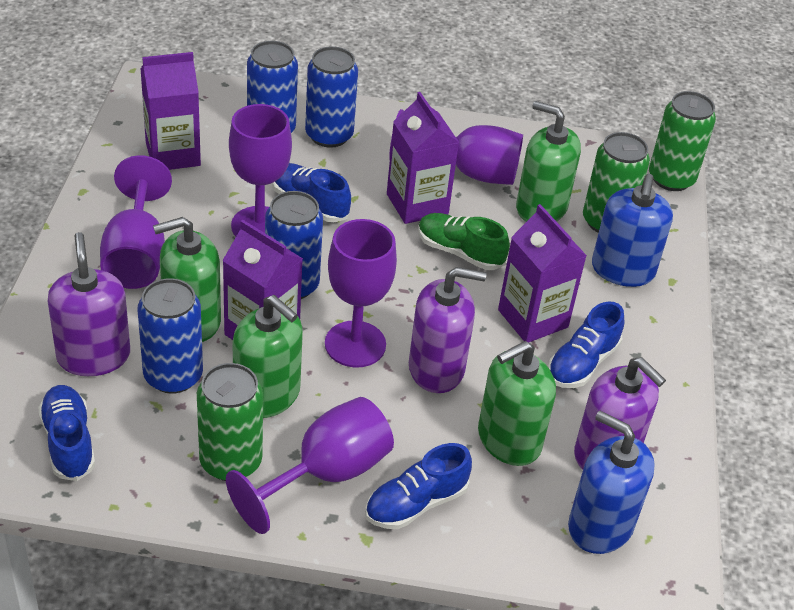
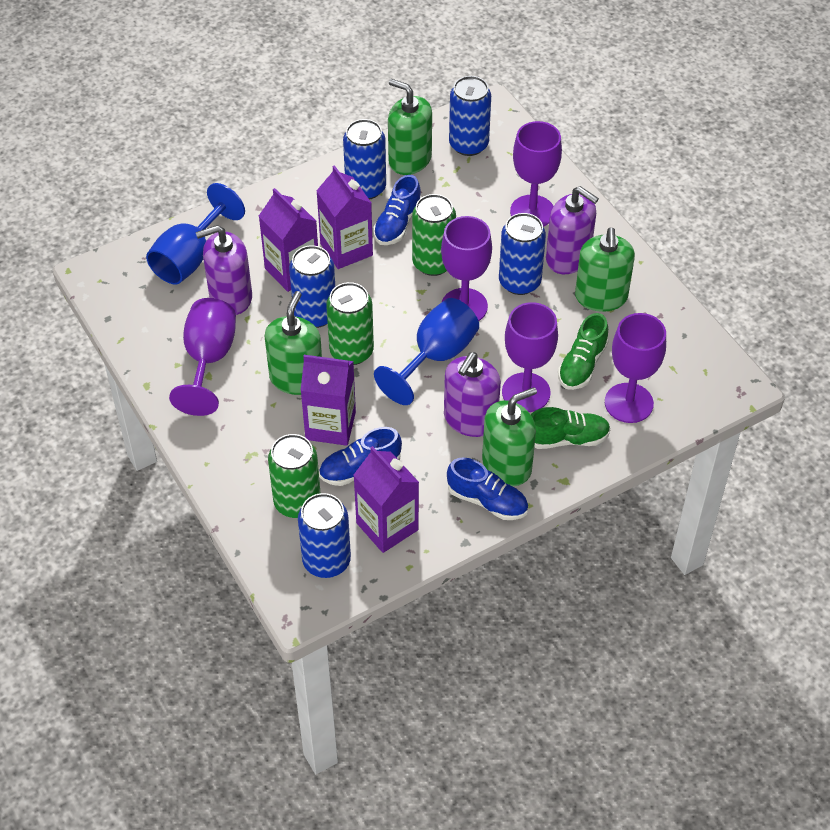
blue can: 4 -> 5
blue goblet: 0 -> 2
blue shoe: 4 -> 3
blue soap dispenser: 2 -> 0
green shoe: 1 -> 2

